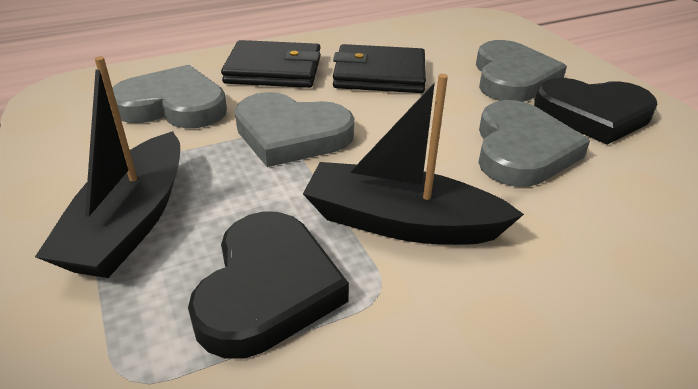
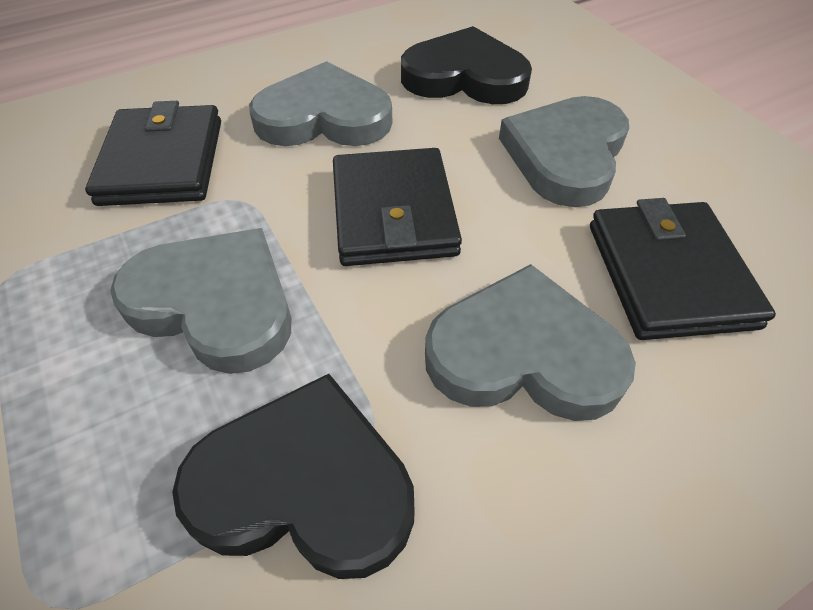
black boat: 2 -> 0
black wallet: 2 -> 3

